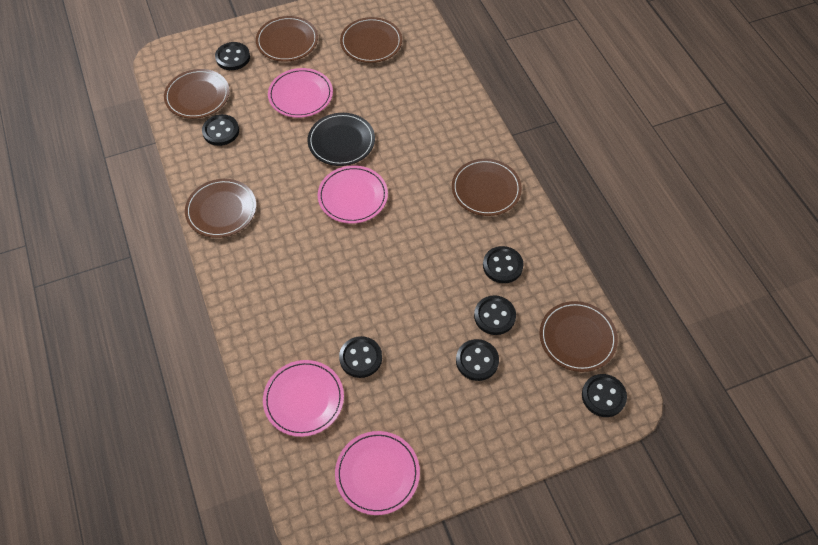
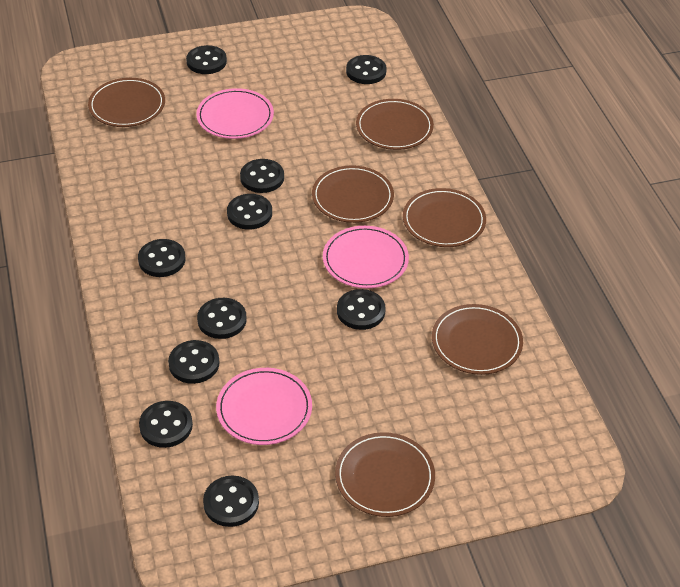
black button: 7 -> 10
black plate: 1 -> 0
pink plate: 4 -> 3

